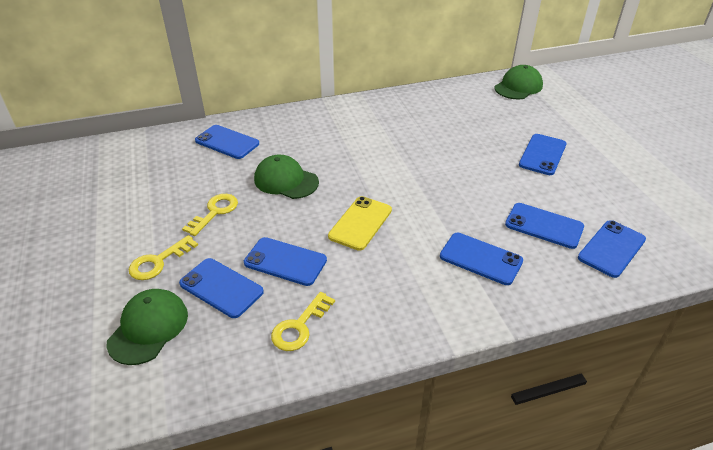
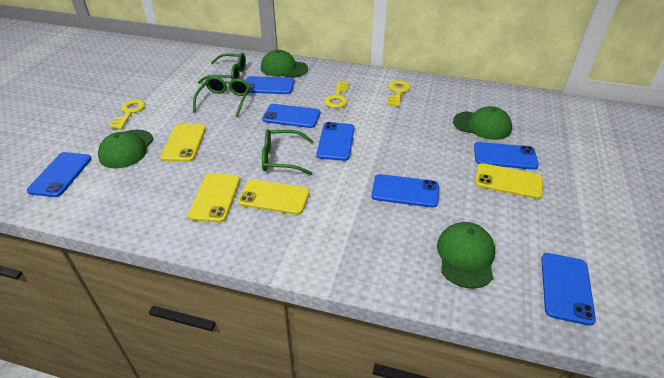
green cap: 3 -> 4
green glasses: 0 -> 3
yellow phone: 1 -> 4

